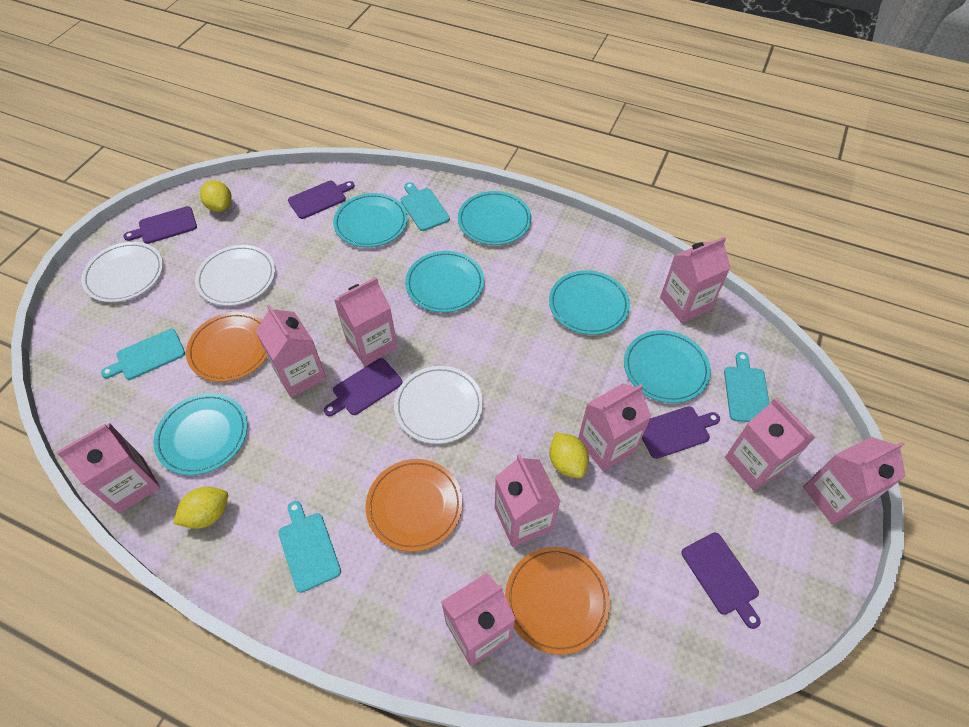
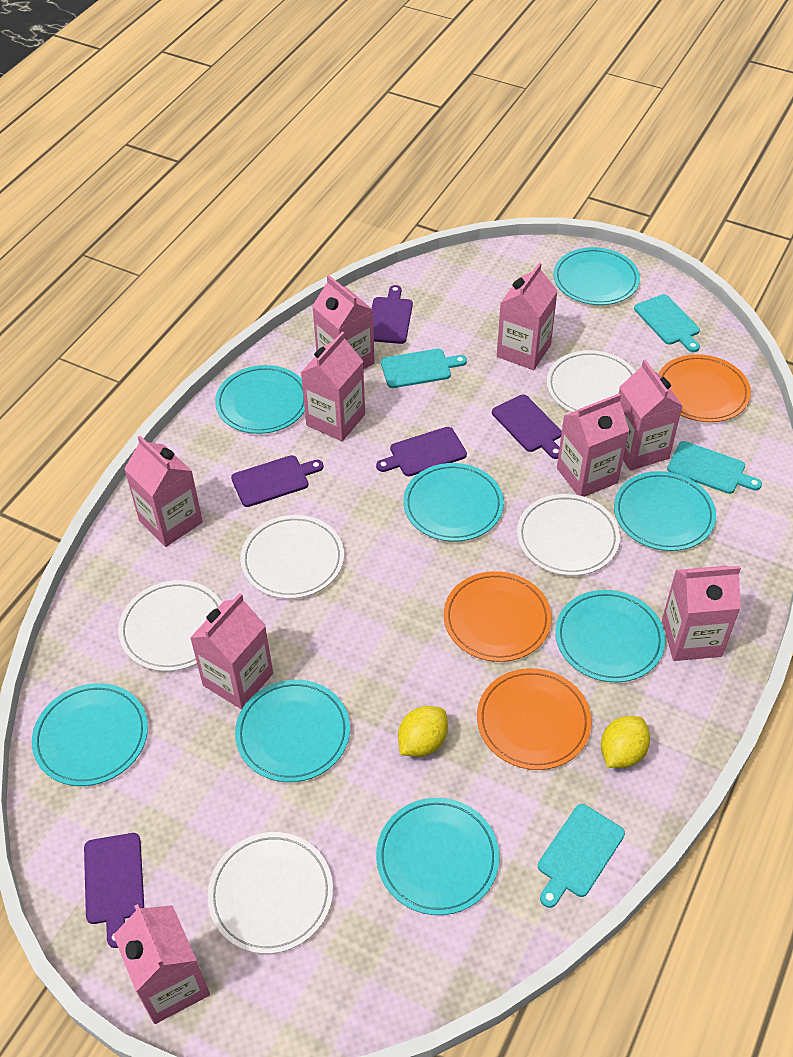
turquoise plate: 6 -> 8
white plate: 3 -> 5
yellow lemon: 3 -> 2

